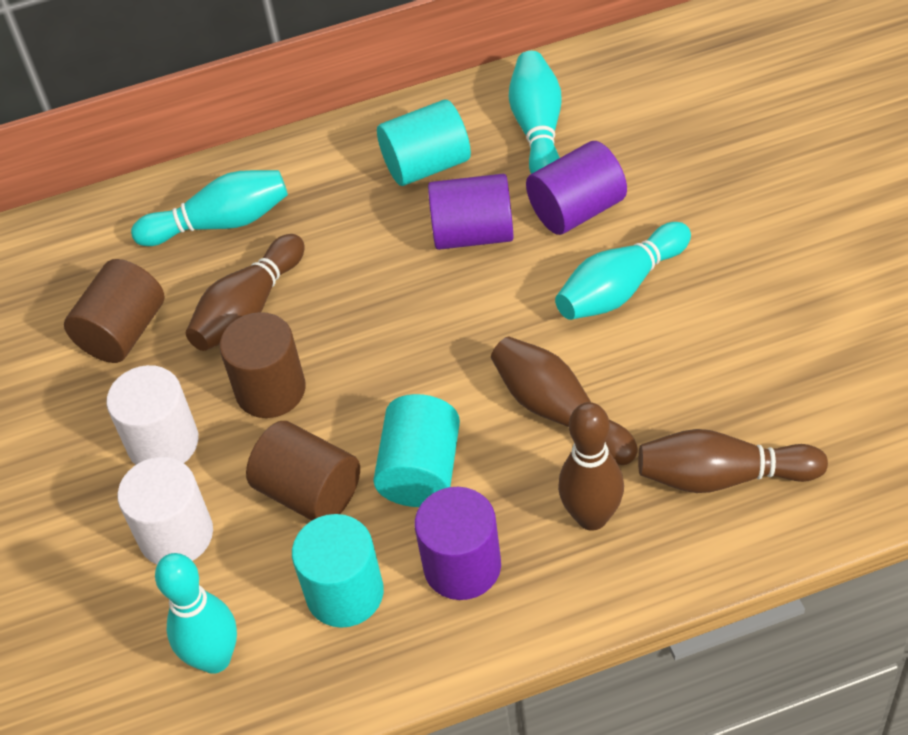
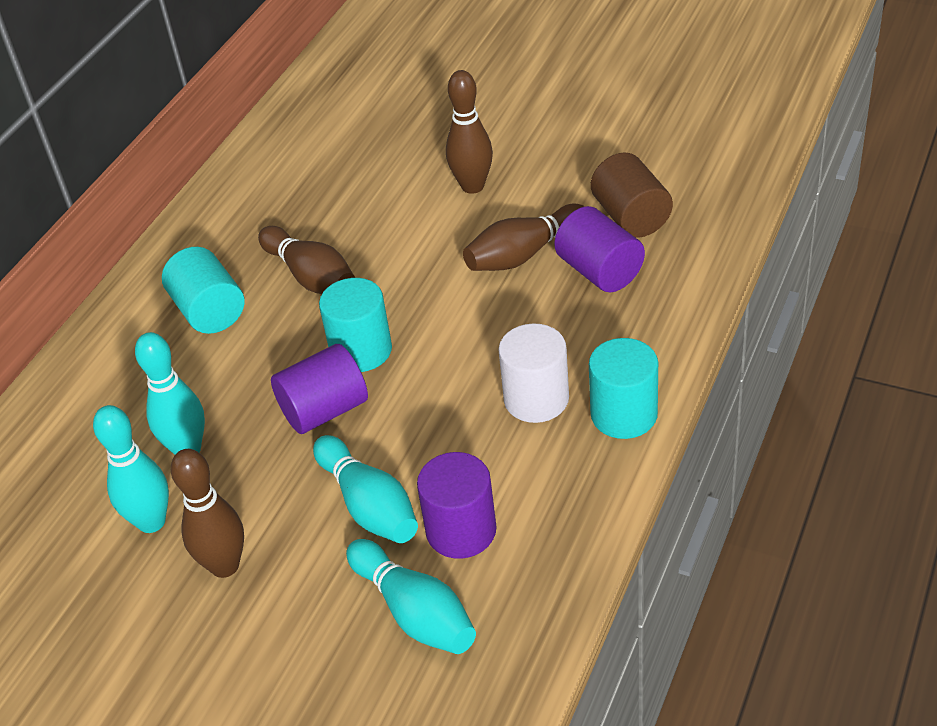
brown cylinder: 3 -> 1
white cylinder: 2 -> 1

